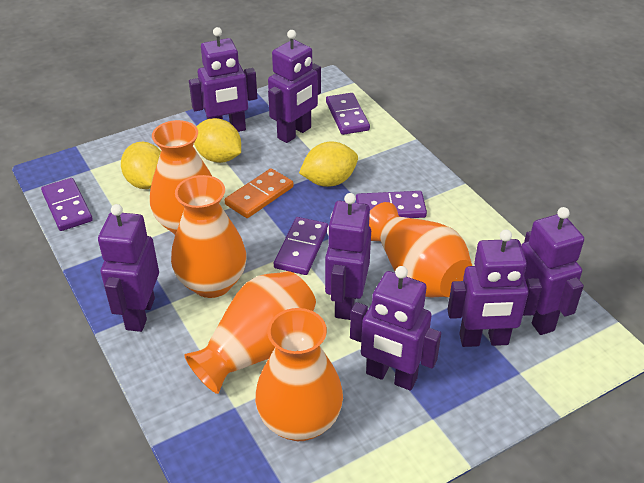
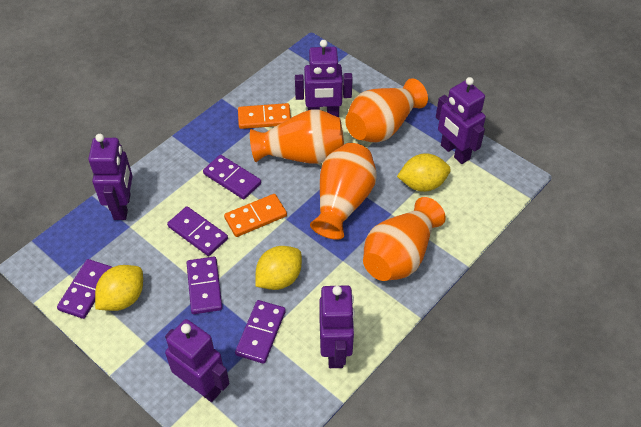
orange domino: 1 -> 2
orange vase: 5 -> 4
purple domino: 4 -> 5
purple robot: 7 -> 5

